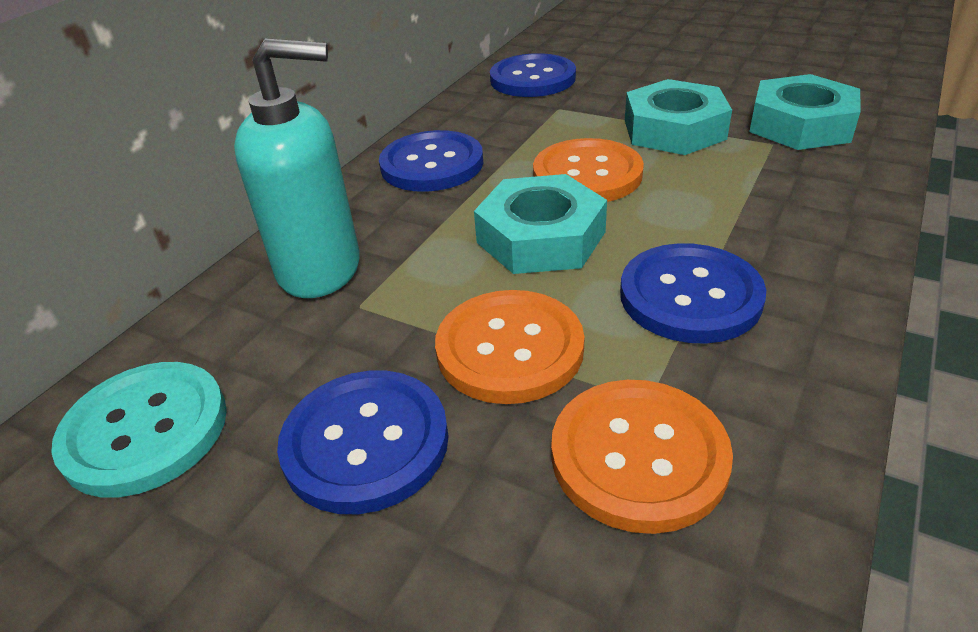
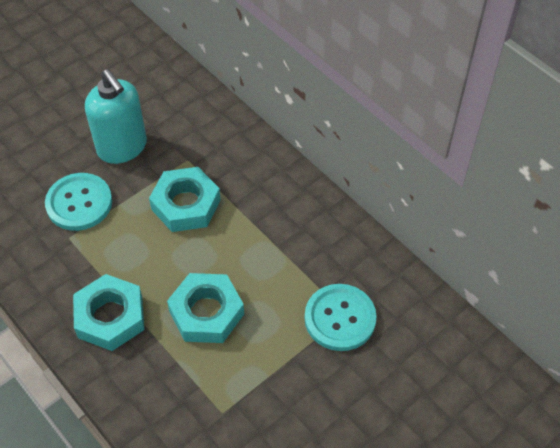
blue button: 4 -> 0
orange button: 3 -> 0
turquoise button: 1 -> 2

